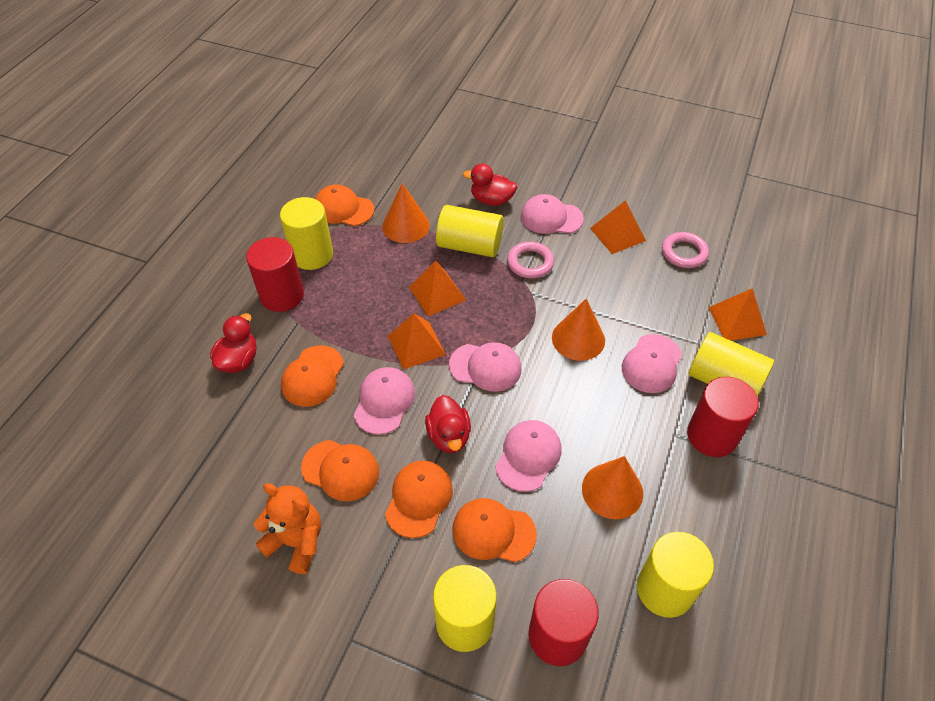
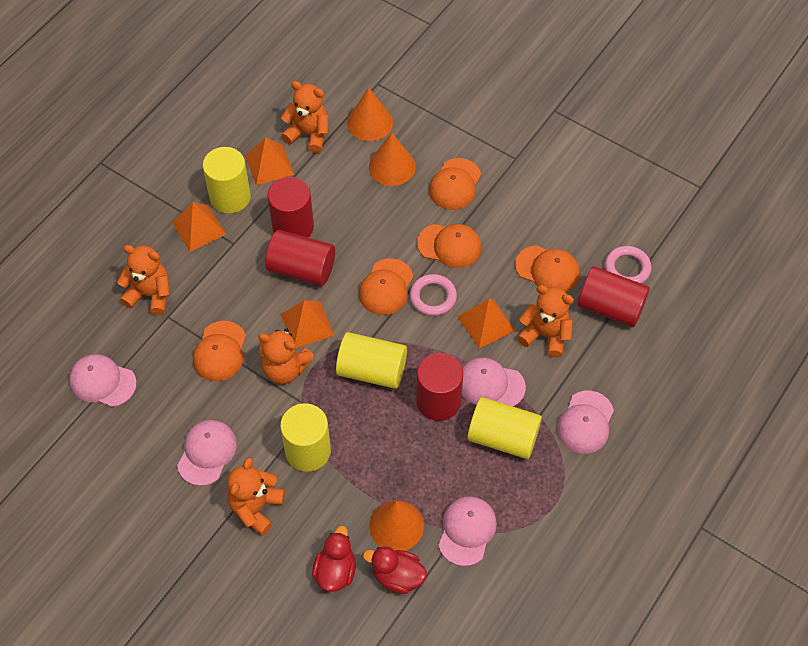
orange teddy bear: 1 -> 5
red cylinder: 3 -> 4
red duck: 3 -> 2
yellow cylinder: 5 -> 4

